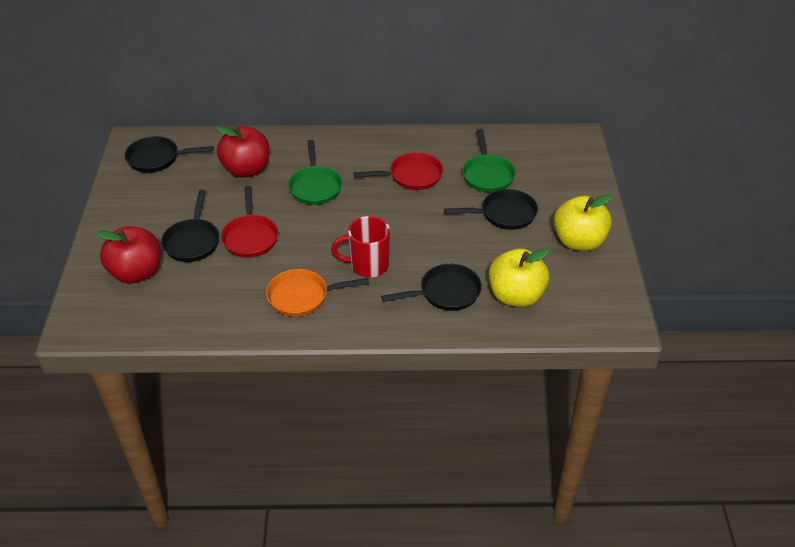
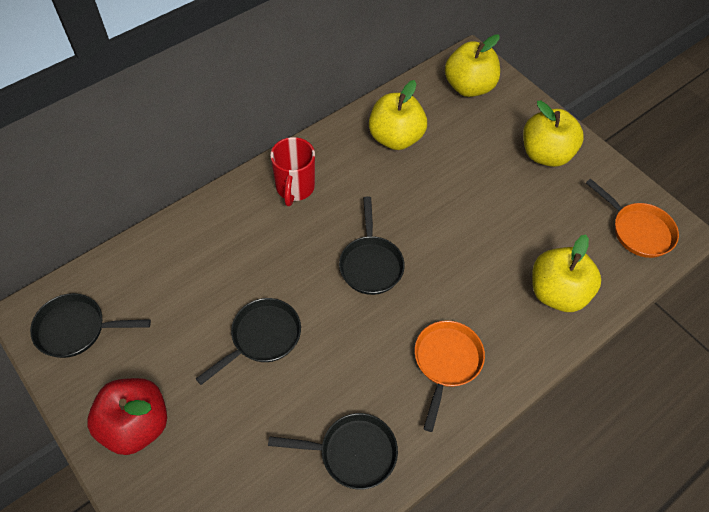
green pan: 2 -> 0
orange pan: 1 -> 2
red apple: 2 -> 1
red pan: 2 -> 0
yellow apple: 2 -> 4

